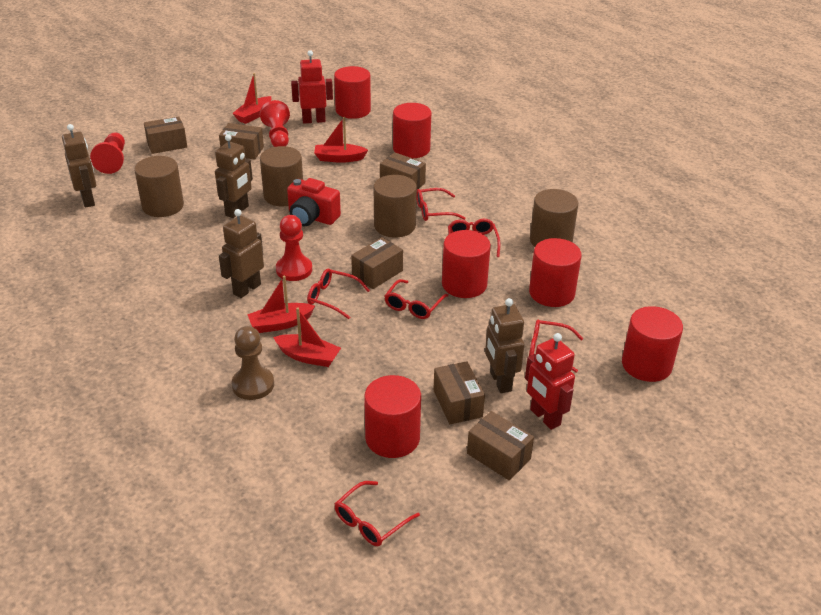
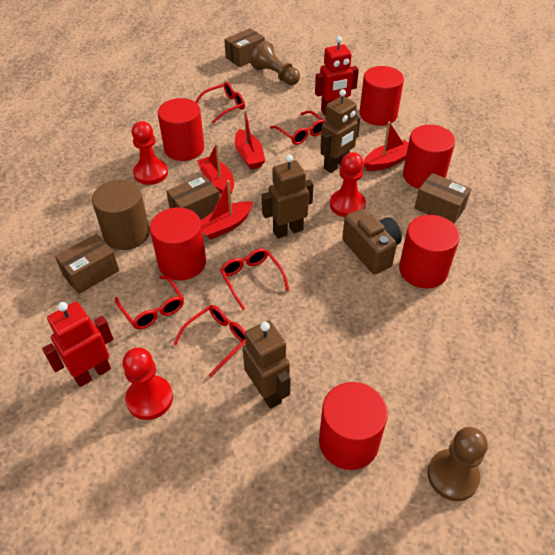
brown box: 6 -> 4
brown camera: 0 -> 1
brown cylinder: 4 -> 1
brown pawn: 1 -> 2
brown robot: 4 -> 3
red camera: 1 -> 0
red glasses: 6 -> 5

